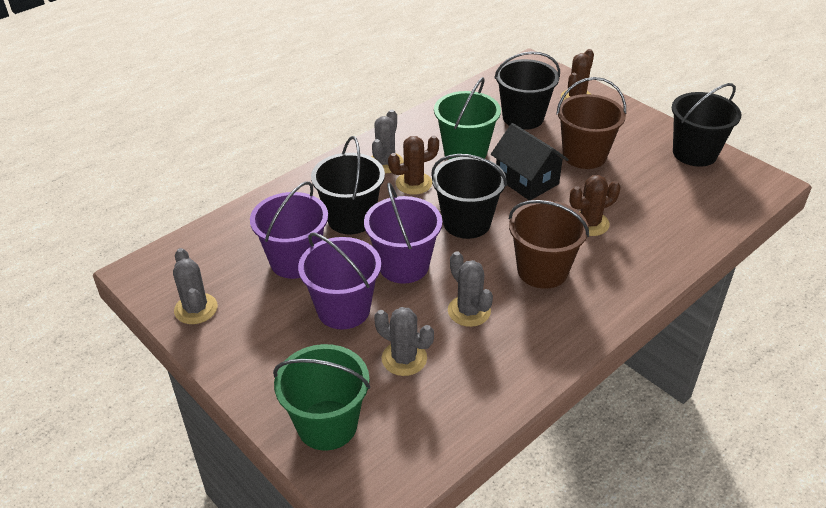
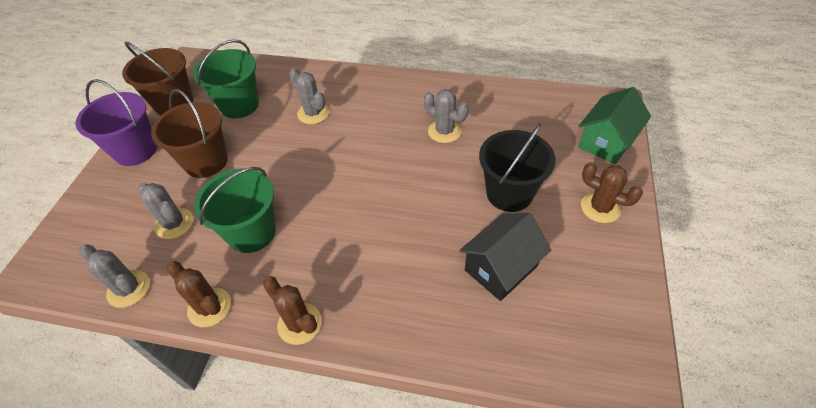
black bucket: 4 -> 1
green house: 0 -> 1
purple bucket: 3 -> 1

